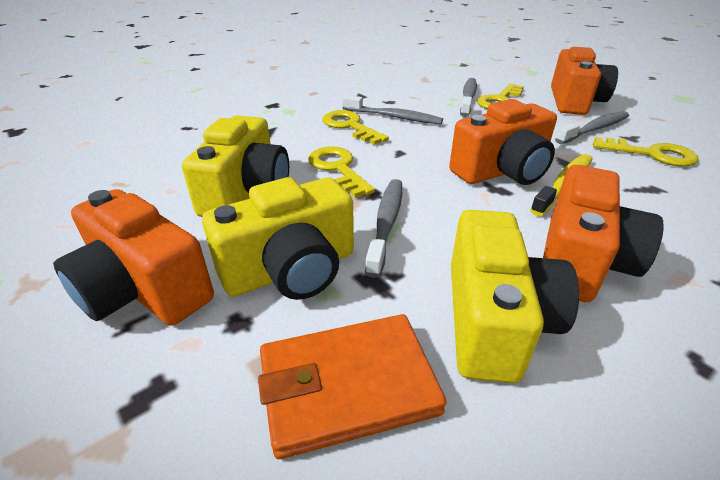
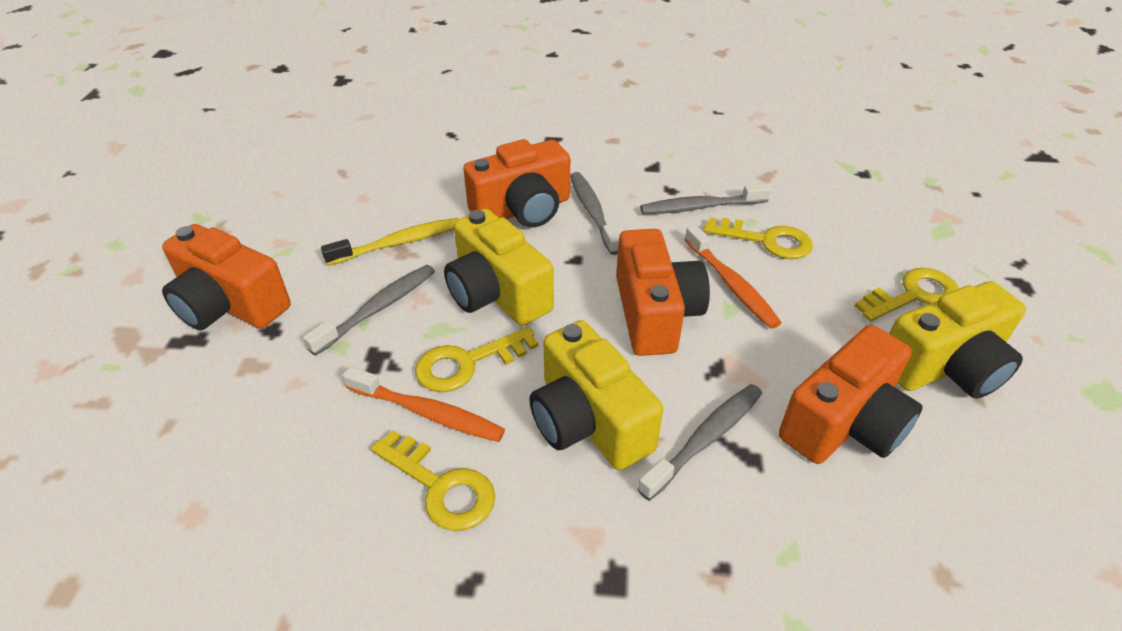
orange toothbrush: 0 -> 2
orange wallet: 1 -> 0

